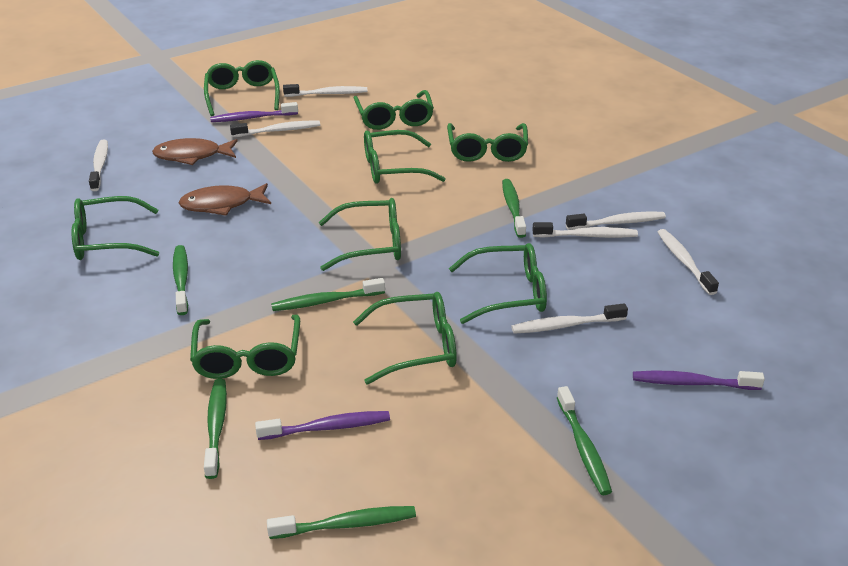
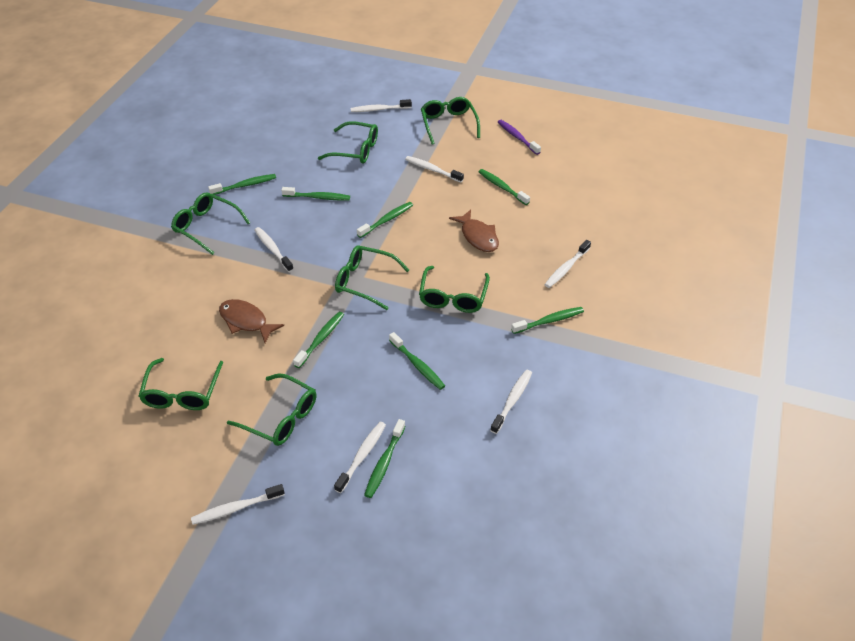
green glasses: 9 -> 7
green toothbrush: 6 -> 8
purple toothbrush: 3 -> 1

